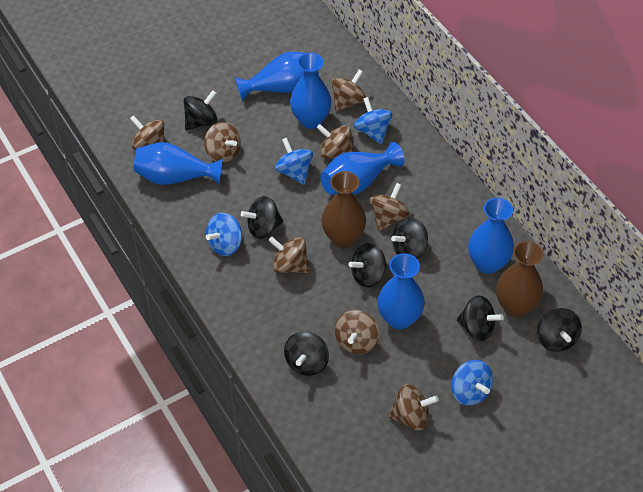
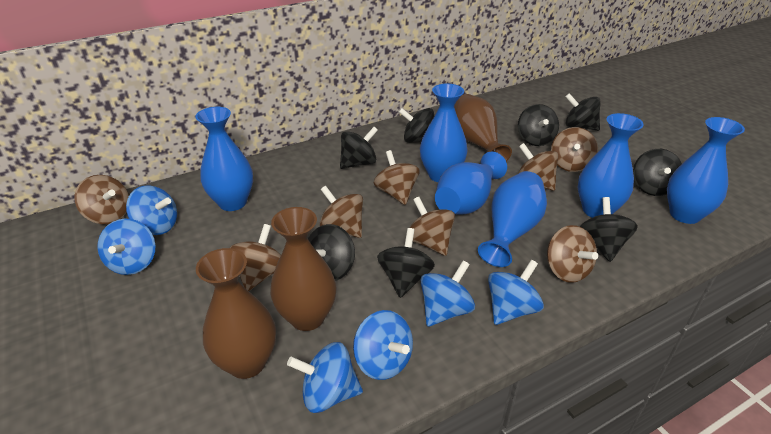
black spinning top: 7 -> 8
blue spinning top: 4 -> 6
brown vase: 2 -> 3

